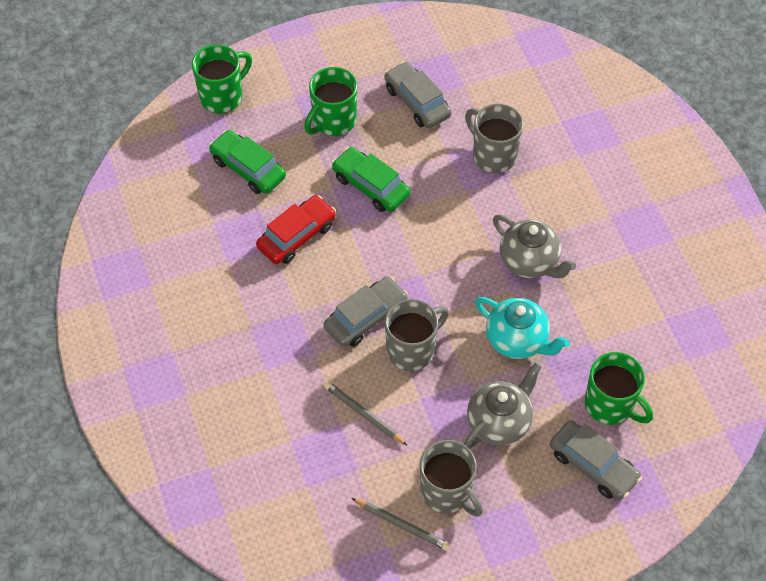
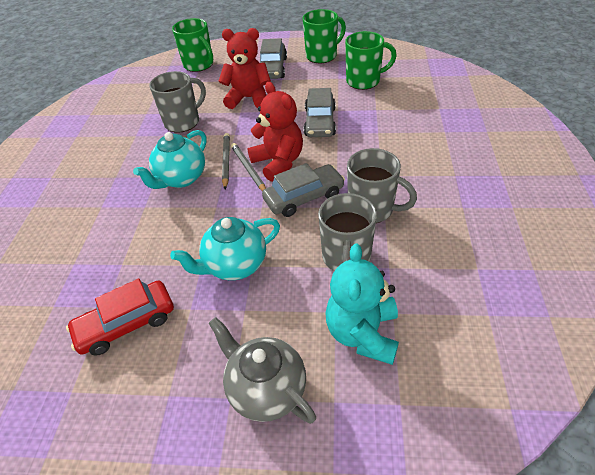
green car: 2 -> 0
grey teapot: 2 -> 1
red teddy bear: 0 -> 2
turquoise teapot: 1 -> 2
turquoise teddy bear: 0 -> 1

